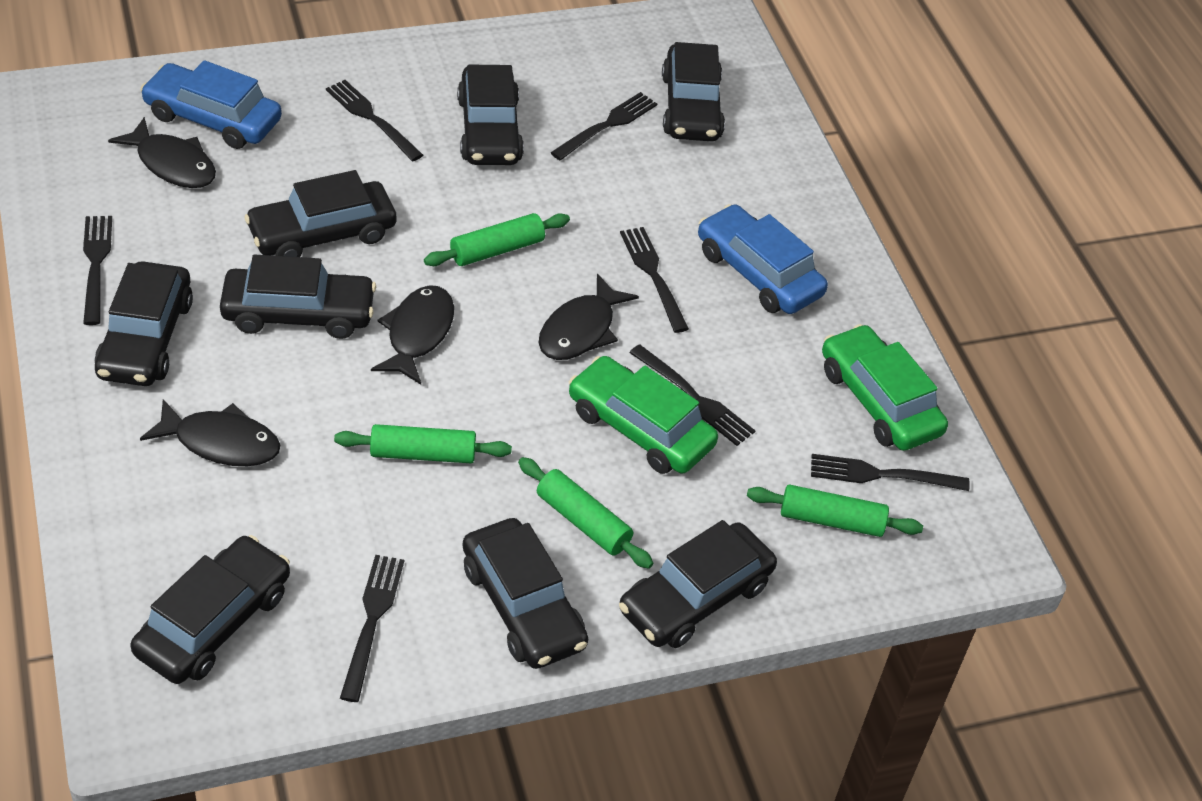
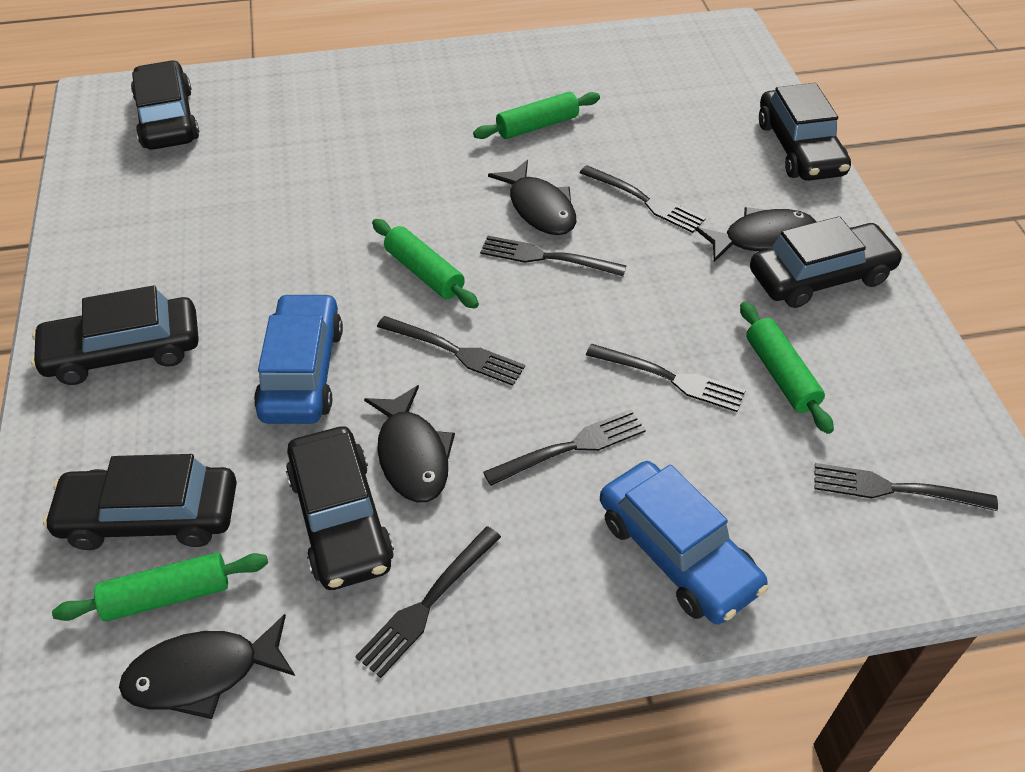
black car: 8 -> 6
green car: 2 -> 0

